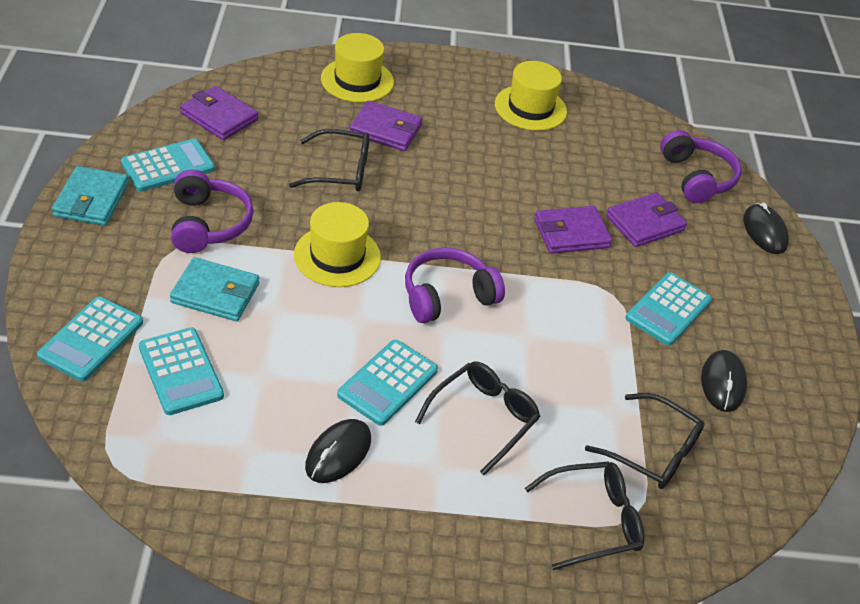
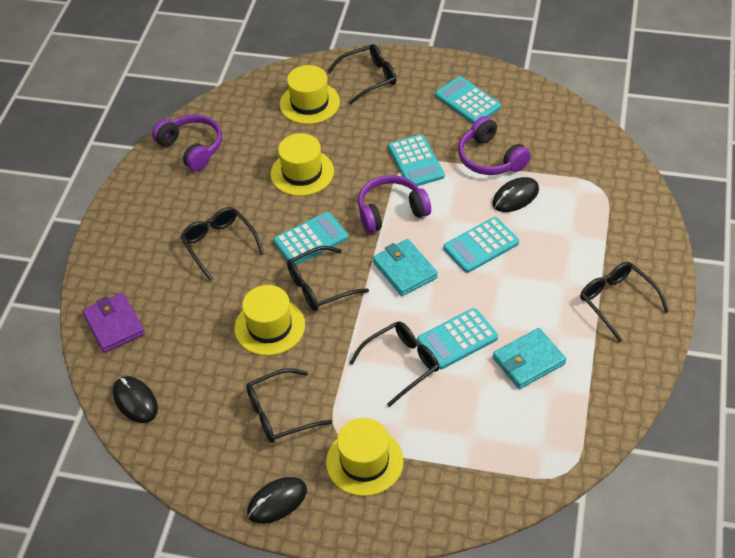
black glasses: 4 -> 6
purple wallet: 4 -> 1
yellow hat: 3 -> 4

